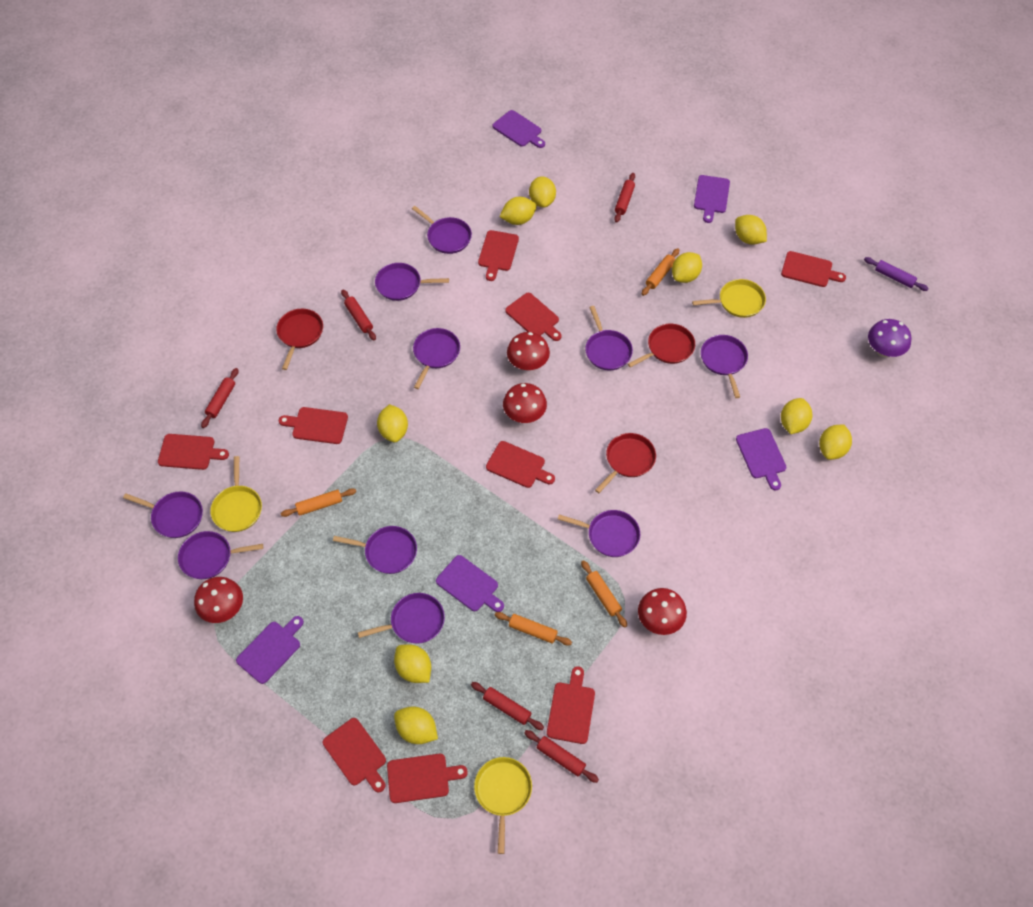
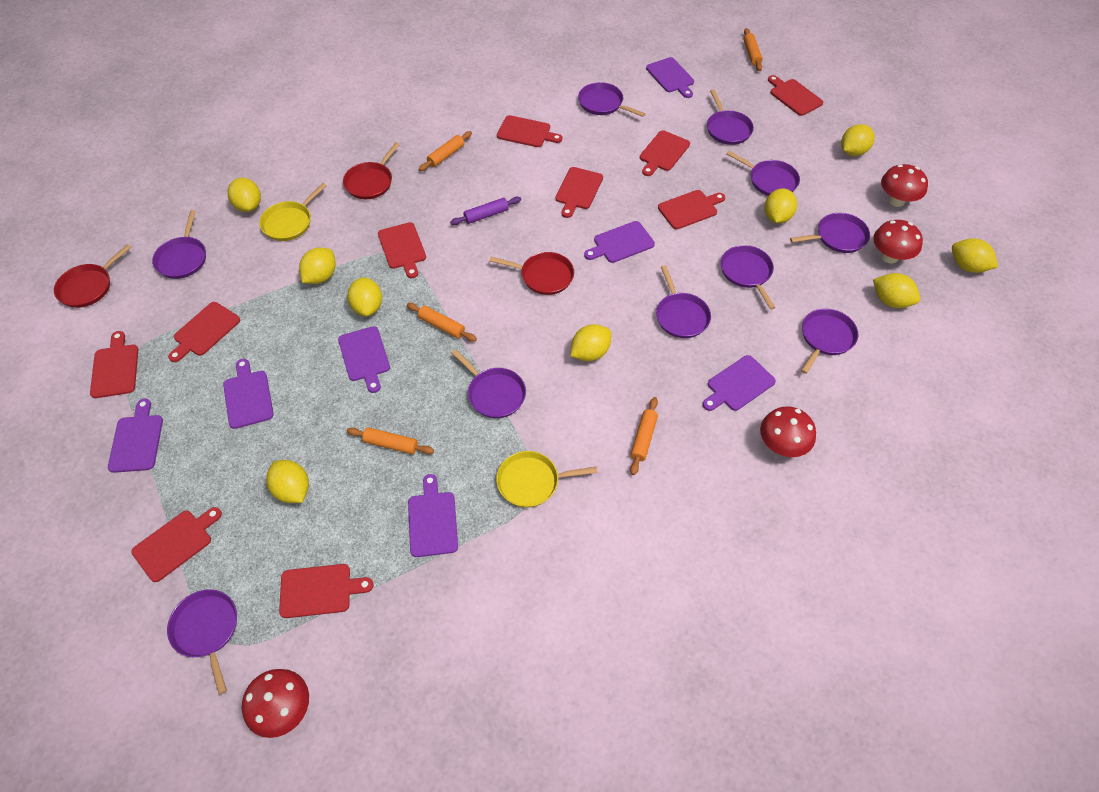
orange rolling pin: 4 -> 5
purple cutting board: 5 -> 7
purple mushroom: 1 -> 0
red cutting board: 9 -> 10
red rolling pin: 5 -> 0
yellow pan: 3 -> 2

